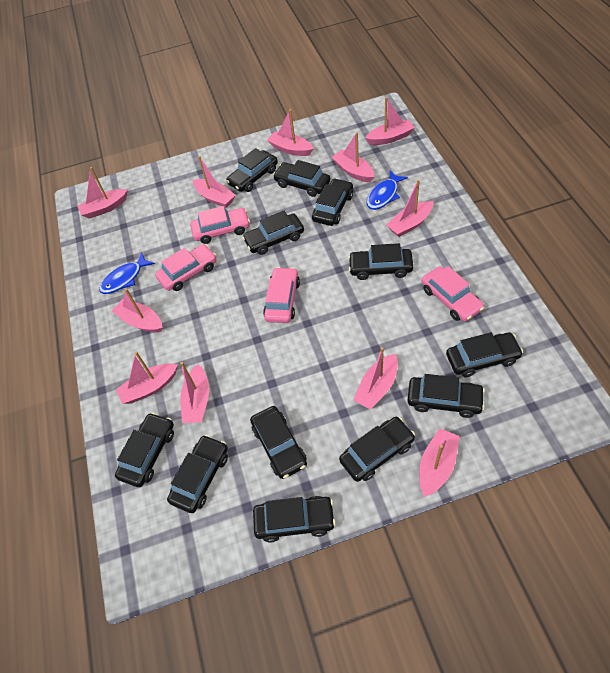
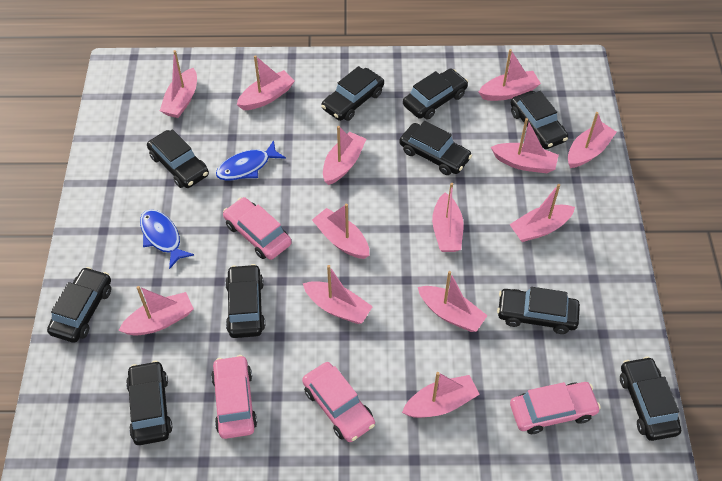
black car: 12 -> 10
pink boat: 11 -> 13

